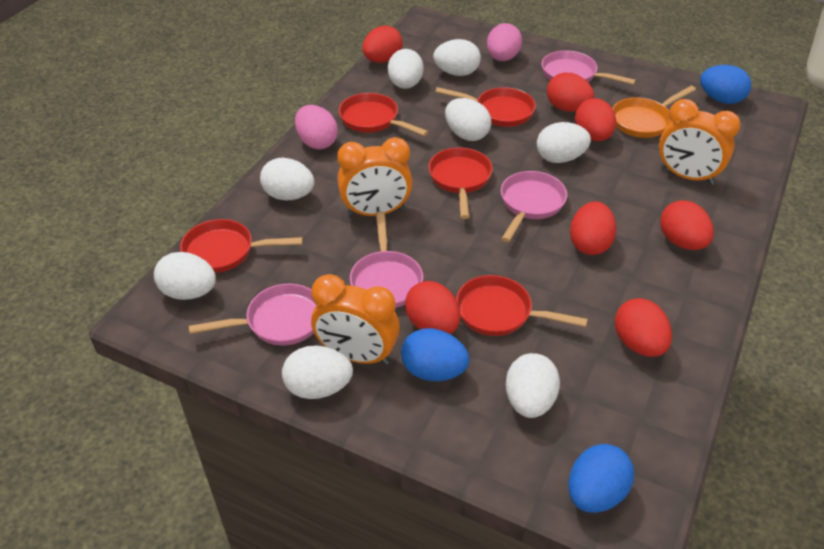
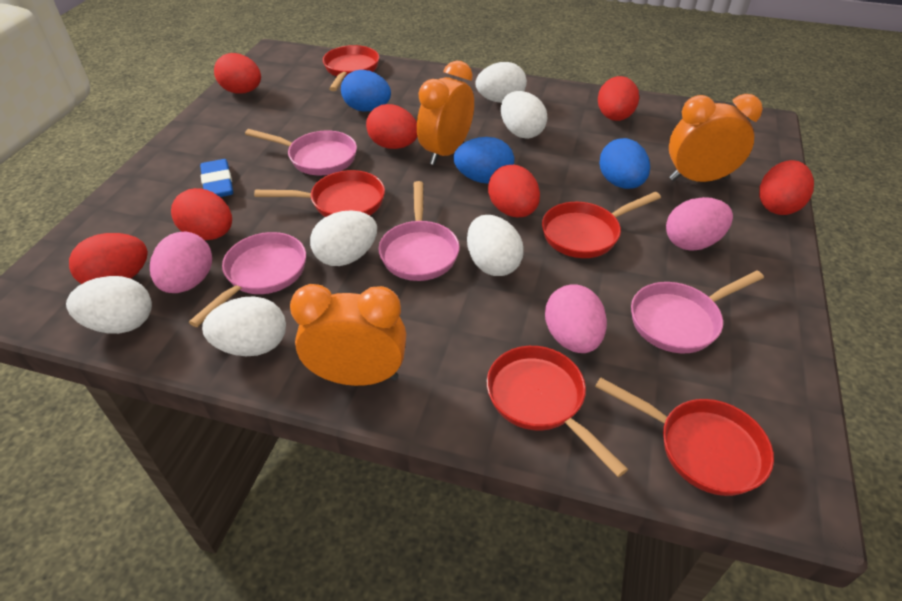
blue eraser: 0 -> 1
orange pan: 1 -> 0
pink egg: 2 -> 3
white egg: 8 -> 6

